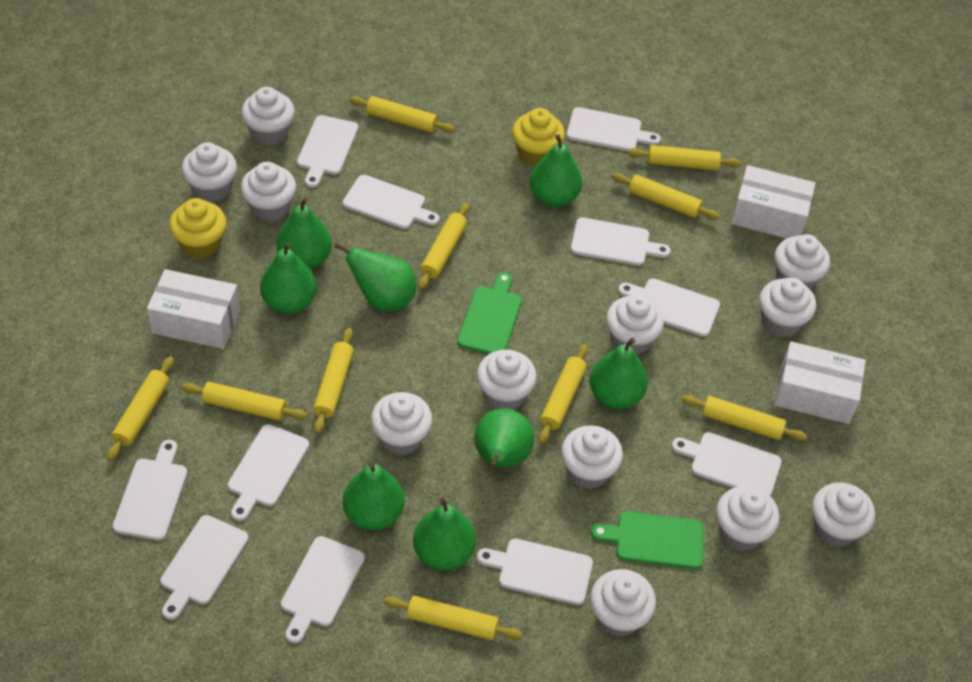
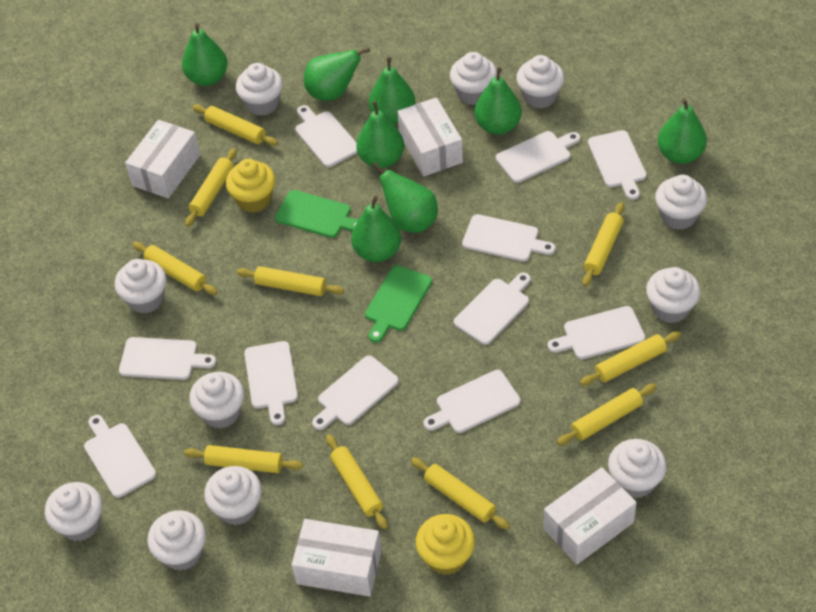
white box: 3 -> 4
white cupcake: 12 -> 11

